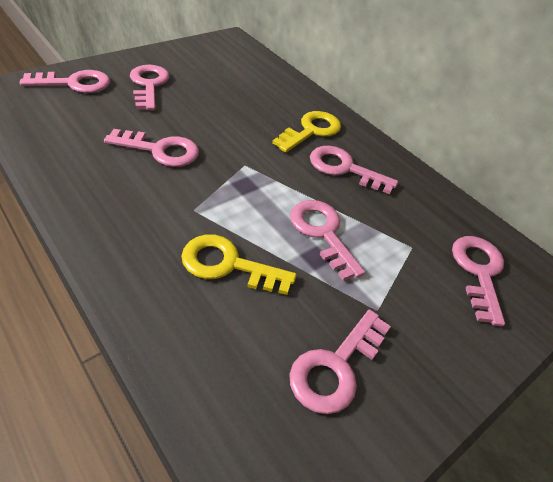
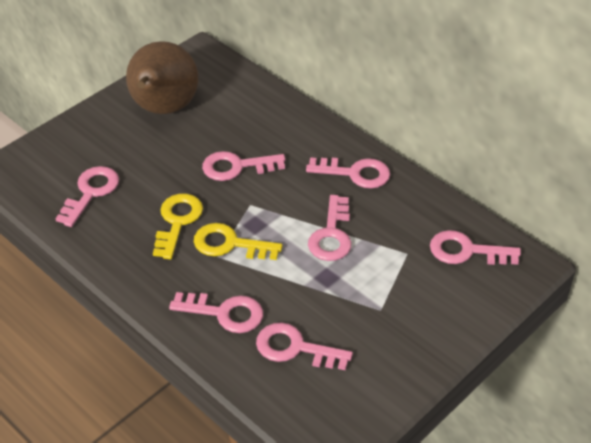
brown pear: 0 -> 1

